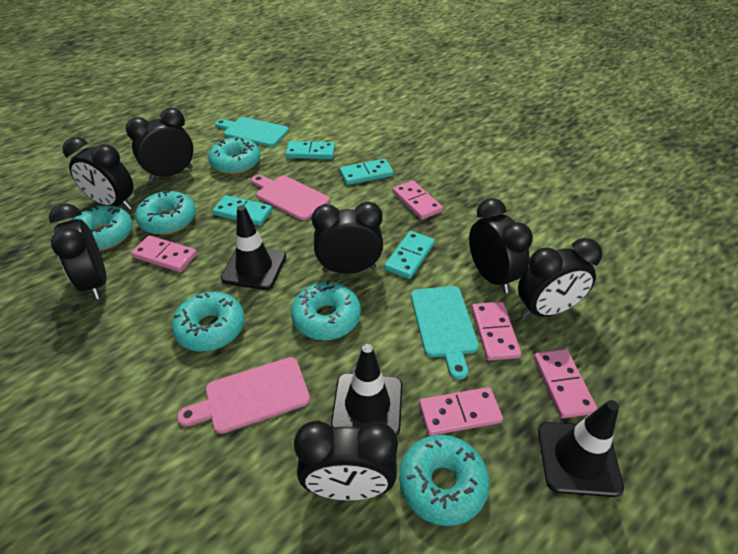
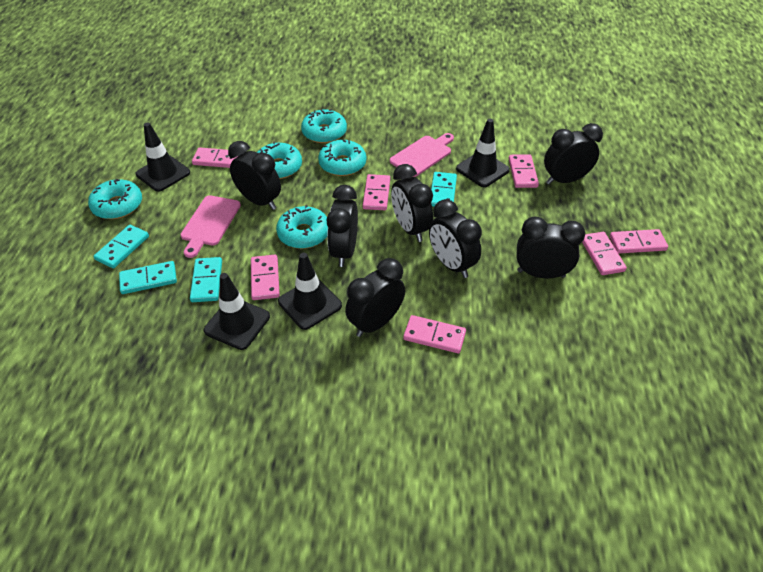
black traffic cone: 3 -> 4
pink domino: 5 -> 7
turquoise cutting board: 2 -> 0
turquoise donut: 6 -> 5

